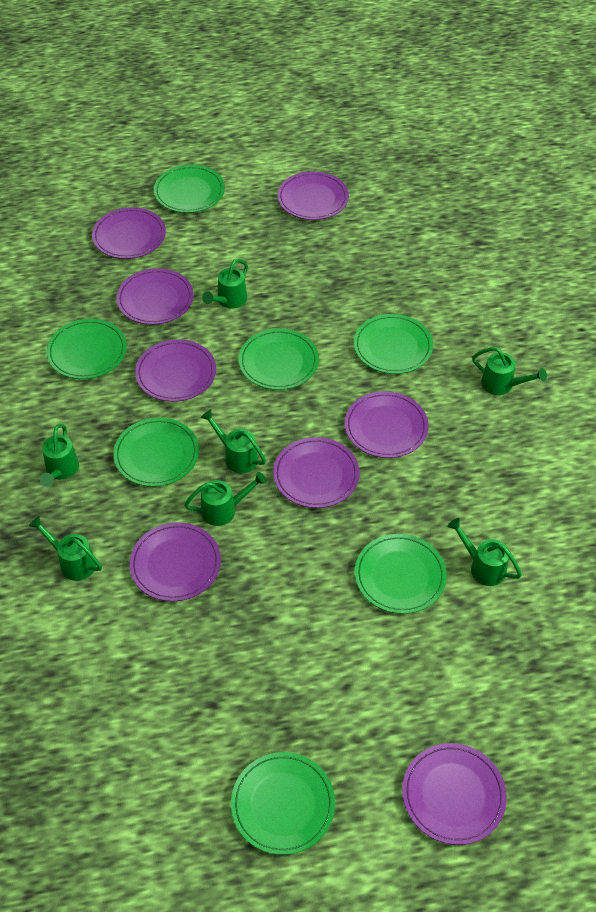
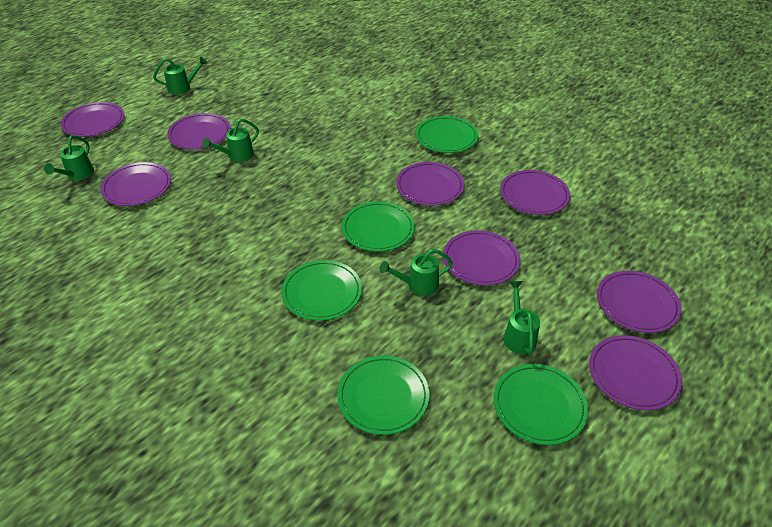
green plate: 7 -> 5
green watering can: 7 -> 5

